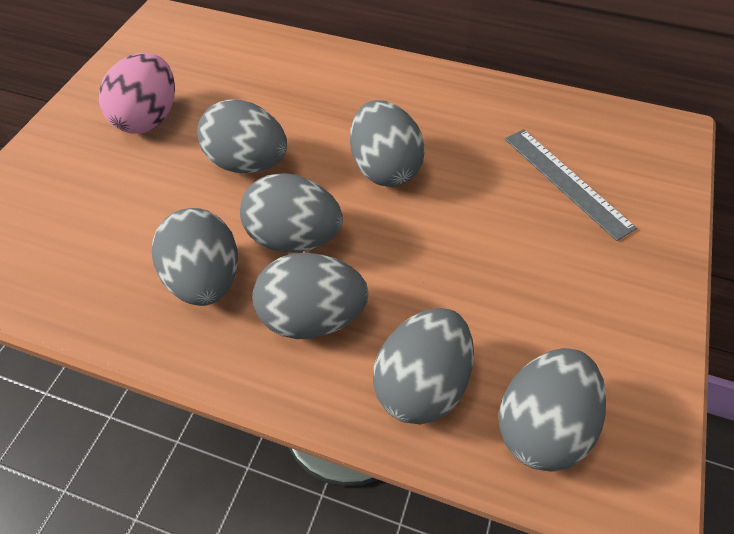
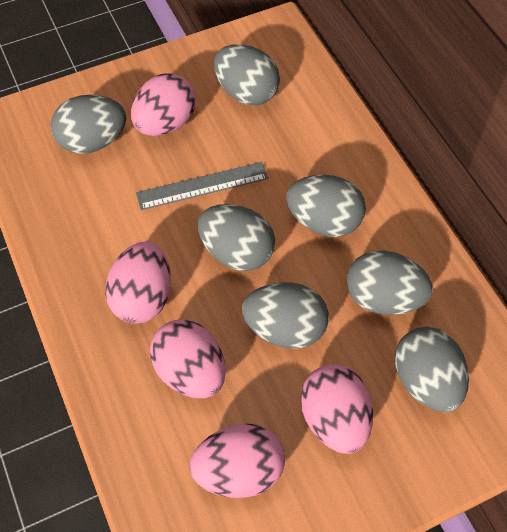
pink egg: 1 -> 5

